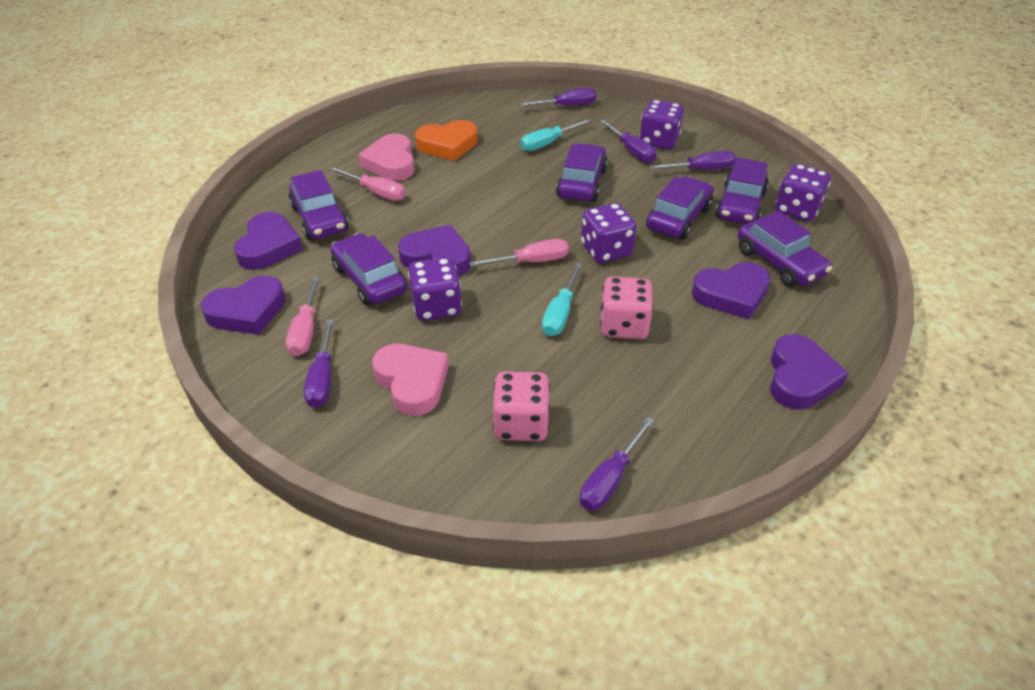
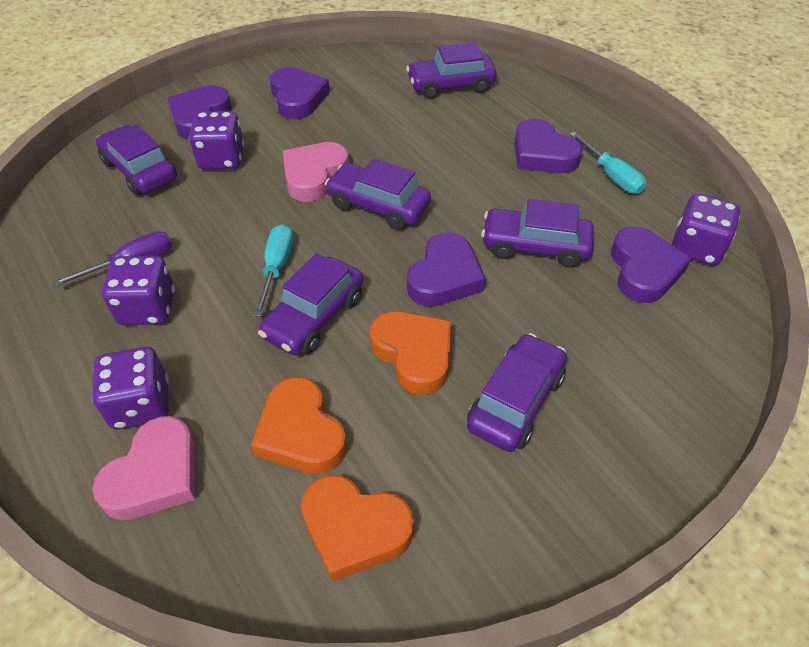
orange heart: 1 -> 3
pink dice: 2 -> 0
pink screwdriver: 3 -> 0
purple screwdriver: 5 -> 1

